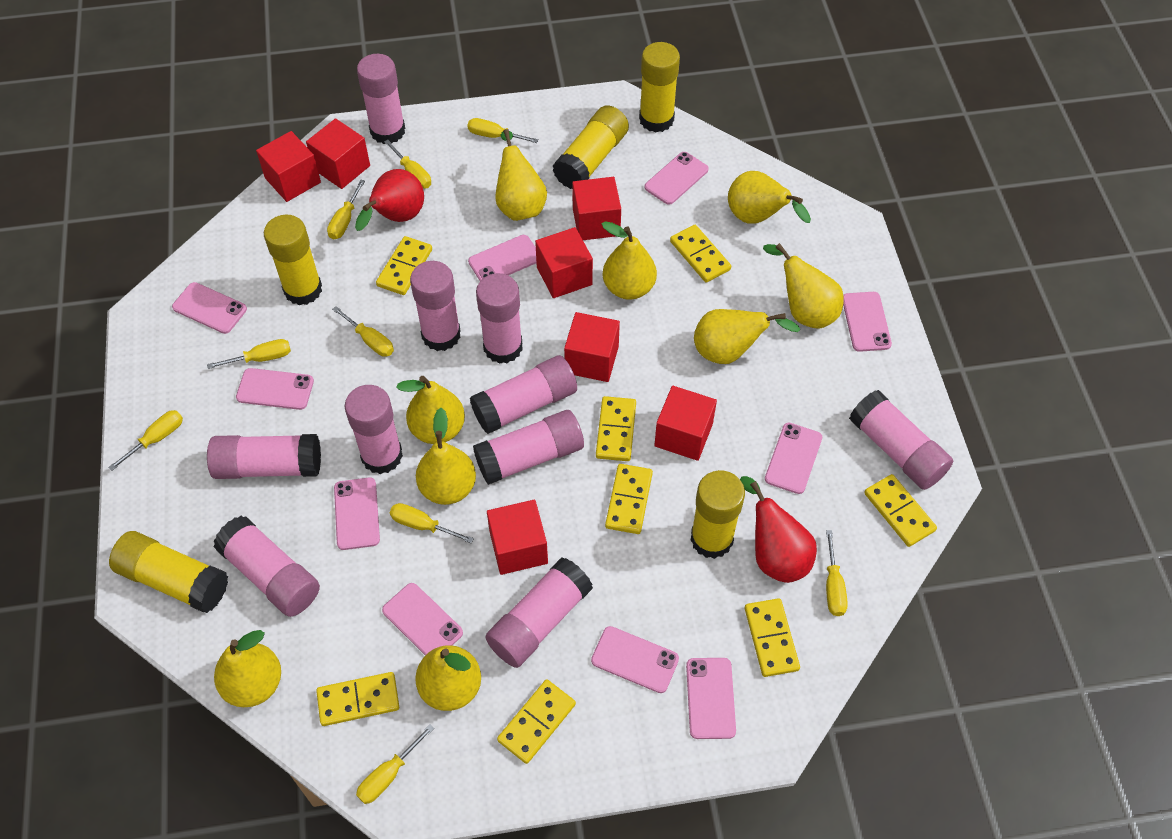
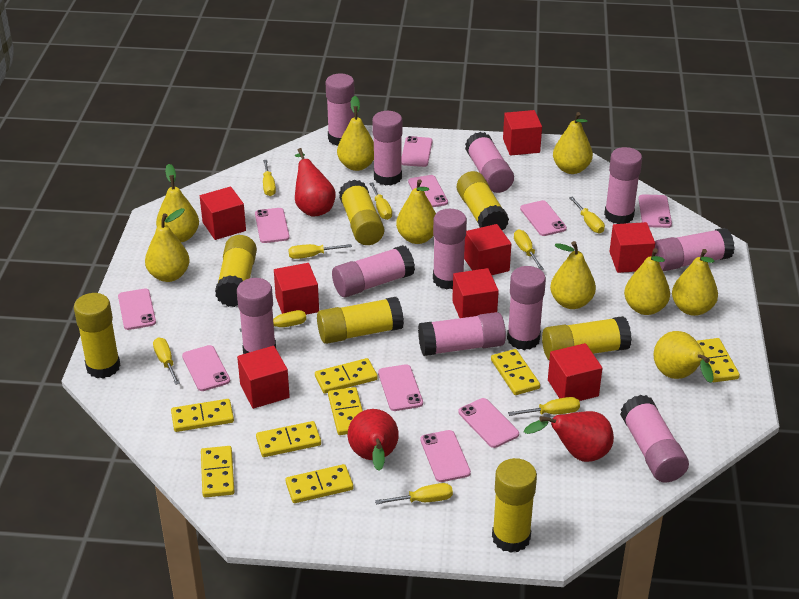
pink glue stick: 10 -> 11
red cube: 7 -> 8
red pear: 2 -> 3
yellow glue stick: 5 -> 7

